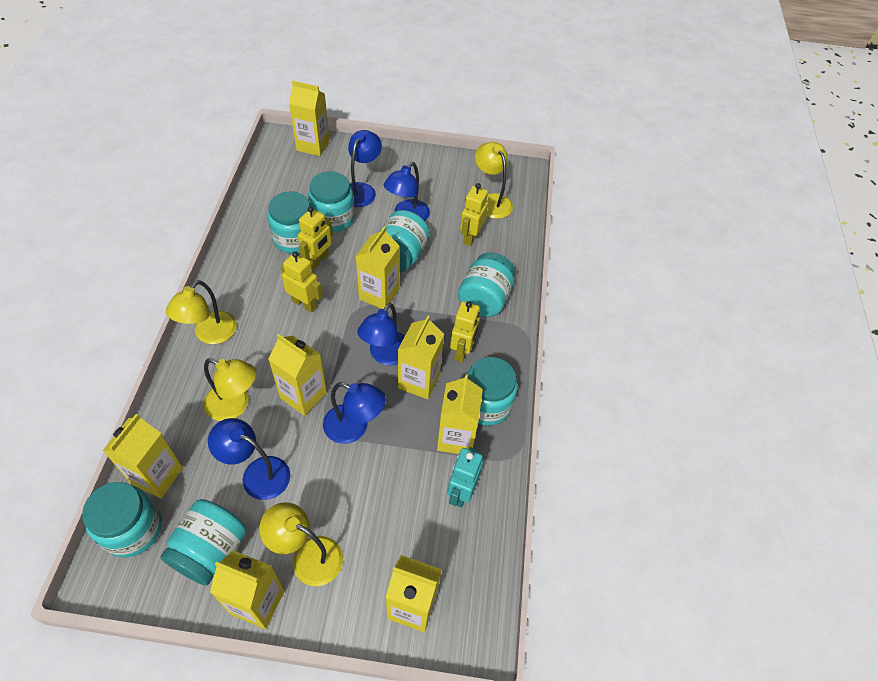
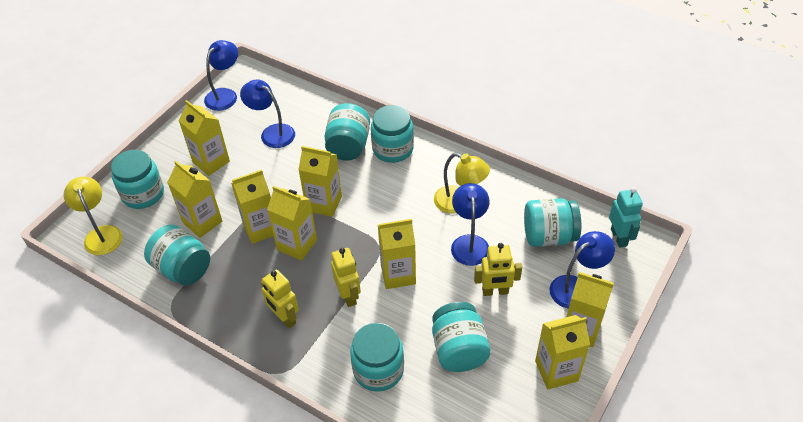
blue lamp: 5 -> 4
yellow lamp: 4 -> 2
yellow robot: 4 -> 3

